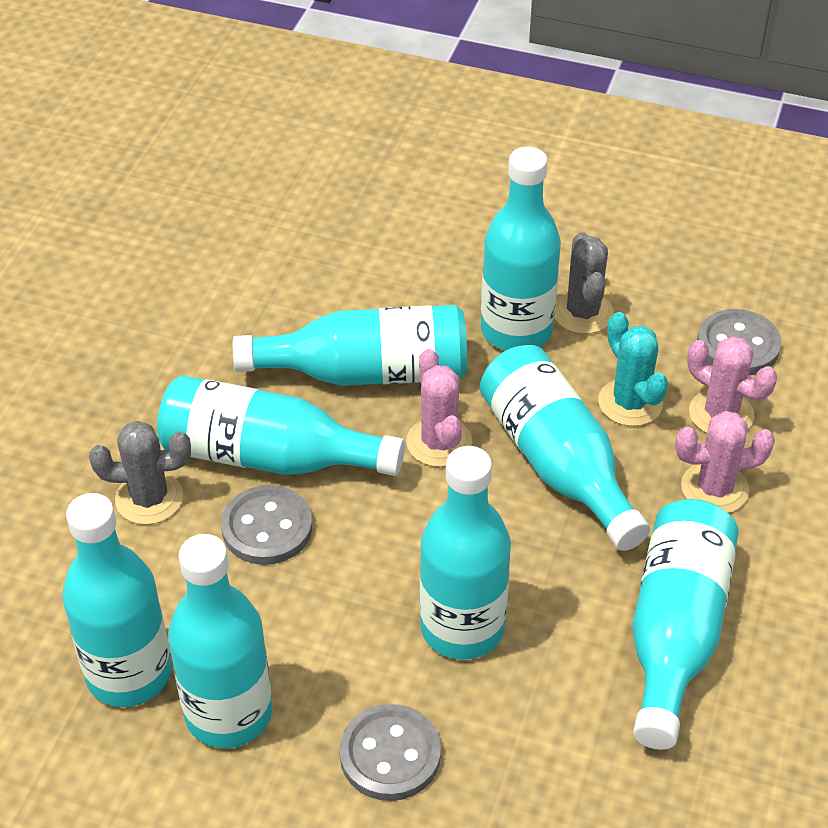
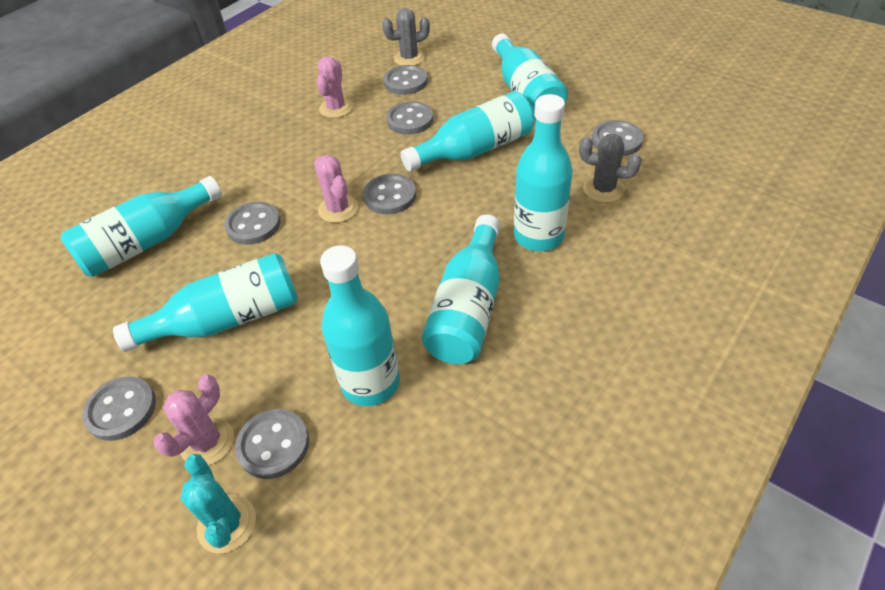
grey button: 3 -> 7
turquoise bottle: 8 -> 7

